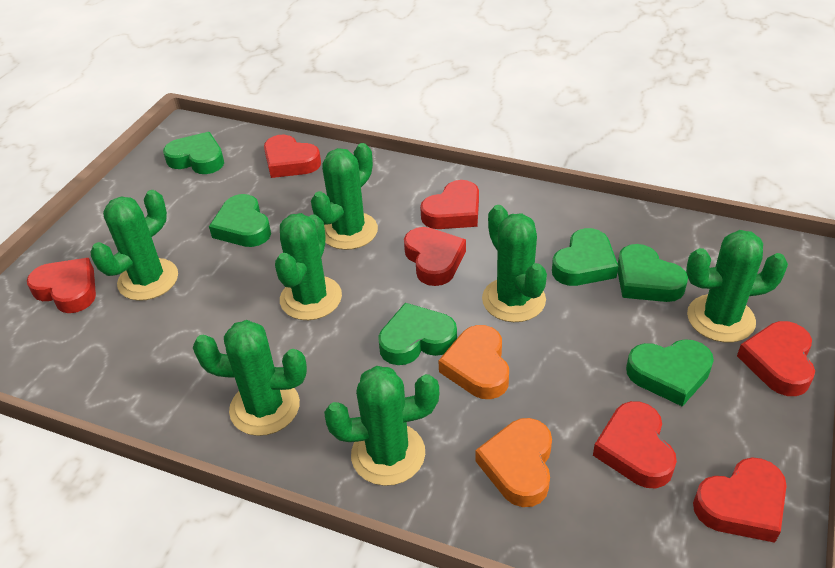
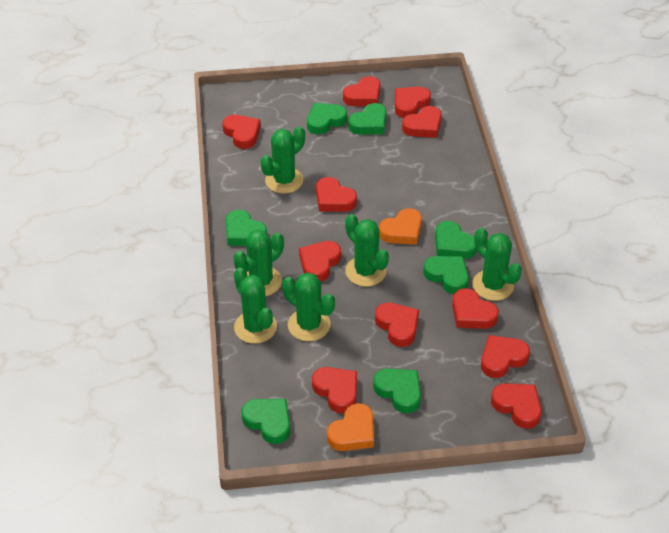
green cactus: 7 -> 6
green heart: 6 -> 7
red heart: 7 -> 11

